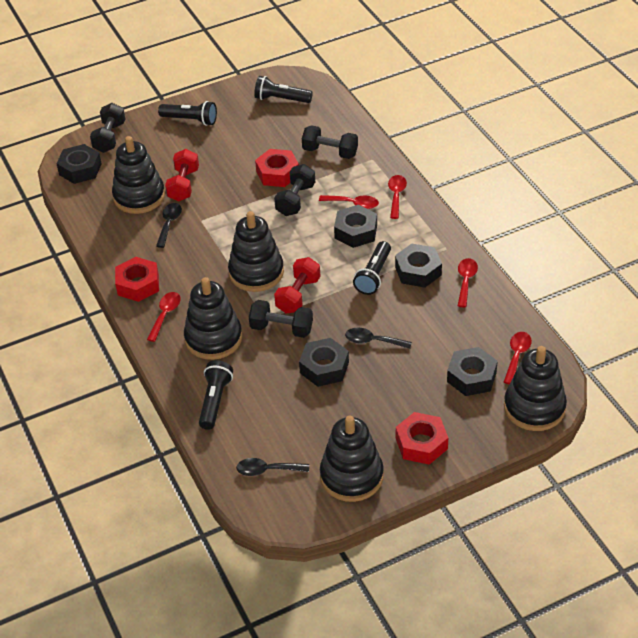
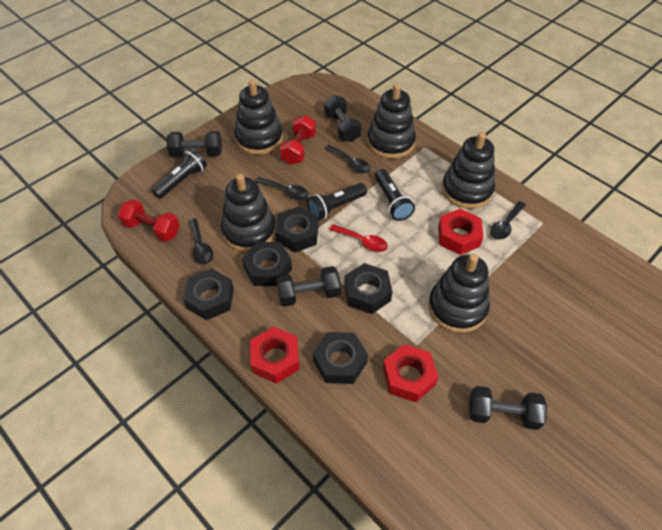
black flashlight: 4 -> 3
black spoon: 3 -> 4
red spoon: 5 -> 1

